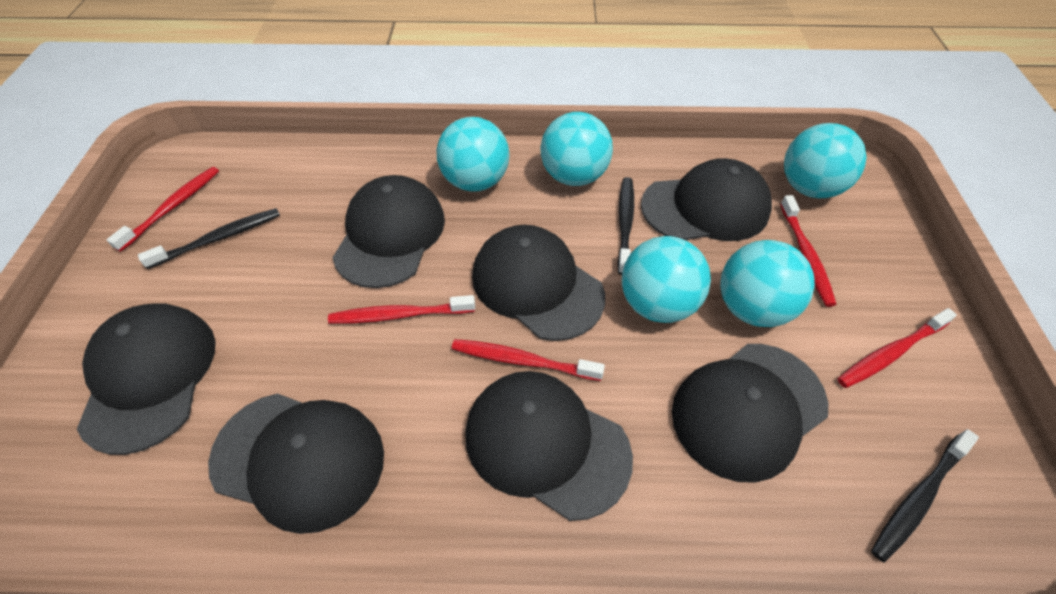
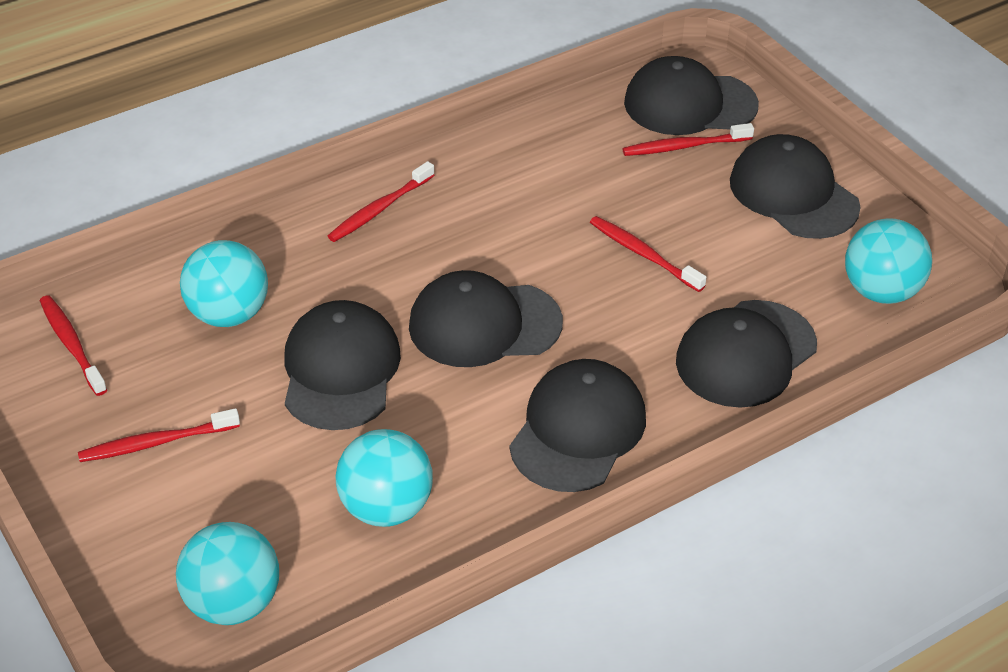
black cap: 7 -> 6
black toothbrush: 3 -> 0
turquoise ball: 5 -> 4

